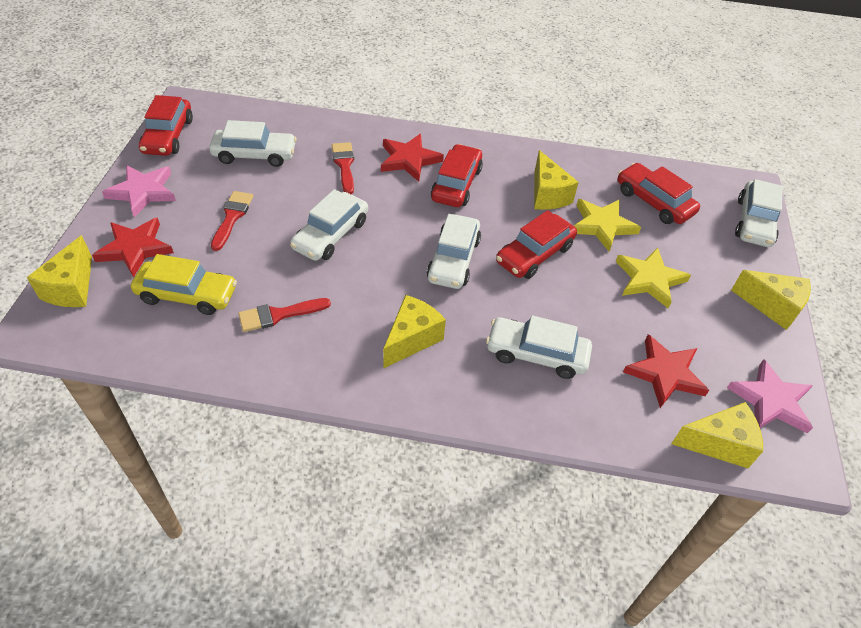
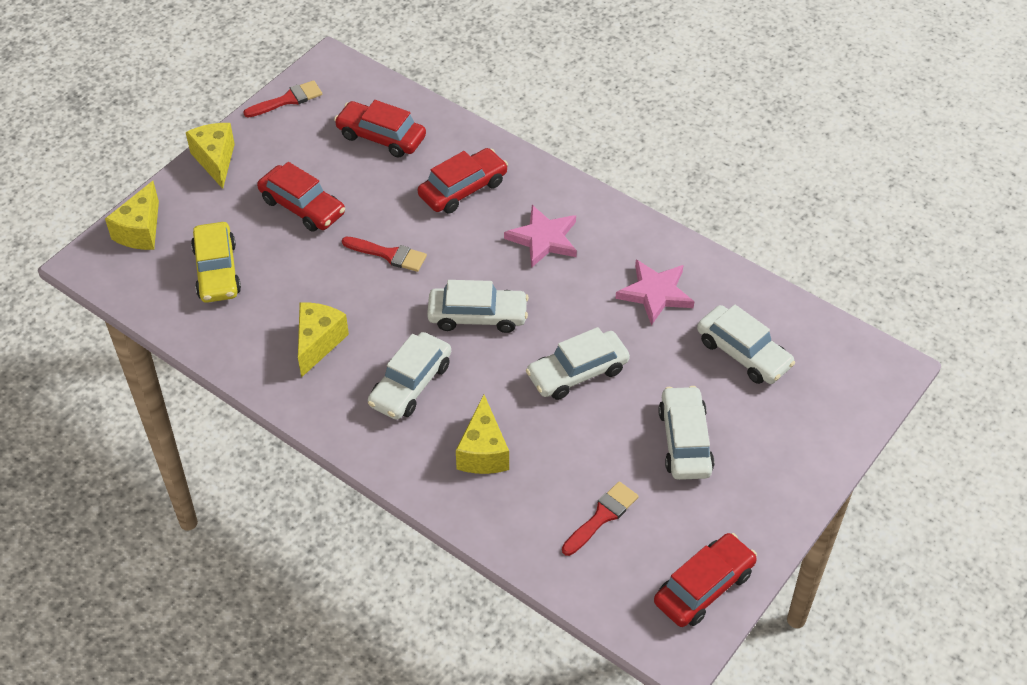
red star: 3 -> 0
yellow cheese: 5 -> 4
yellow star: 2 -> 0

